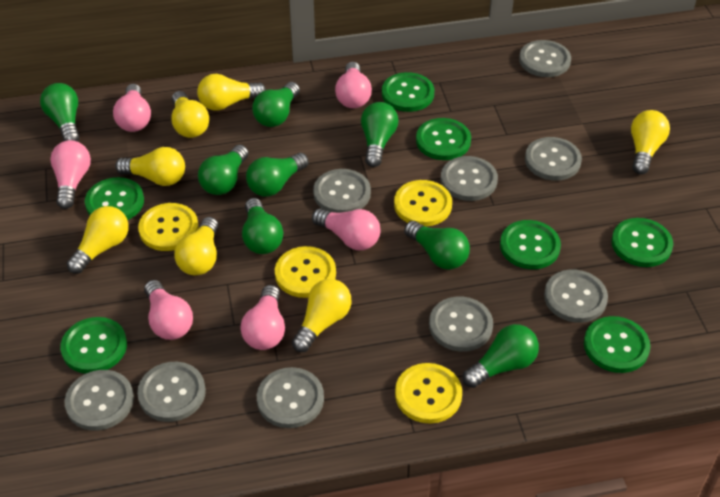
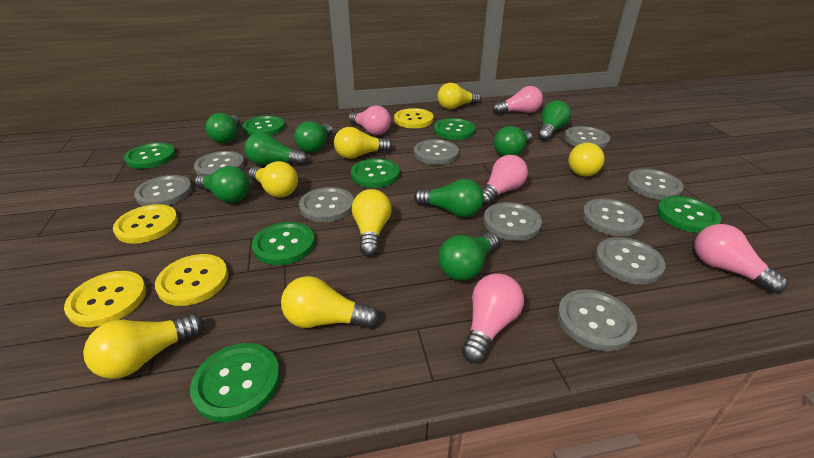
grey button: 9 -> 10
pink light bulb: 6 -> 5

